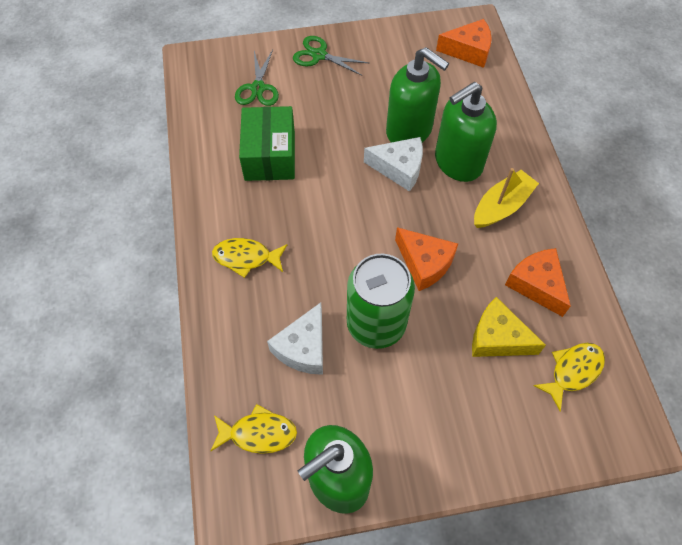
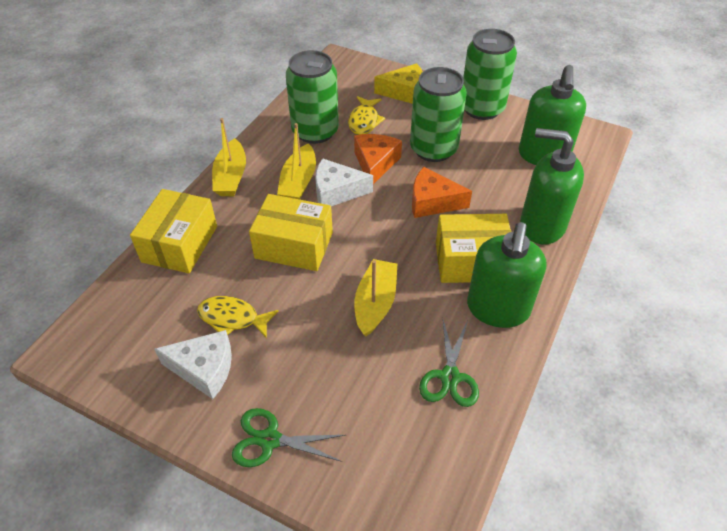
green box: 1 -> 0
green can: 1 -> 3
orange cheese: 3 -> 2
yellow boat: 1 -> 3
yellow box: 0 -> 3
yellow fish: 3 -> 2

